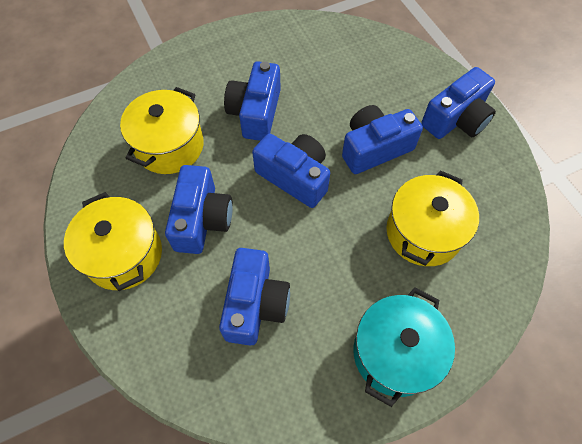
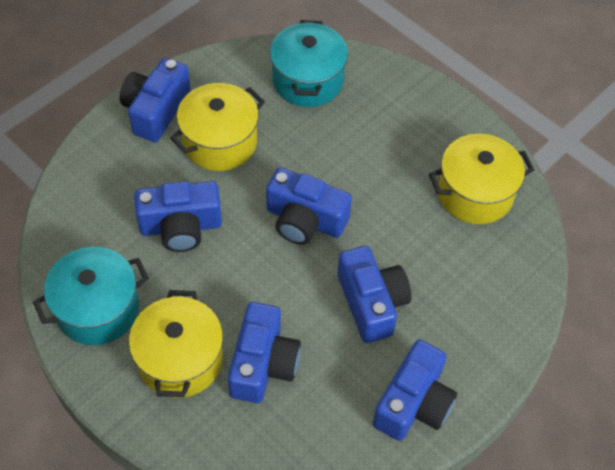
turquoise pot: 1 -> 2

